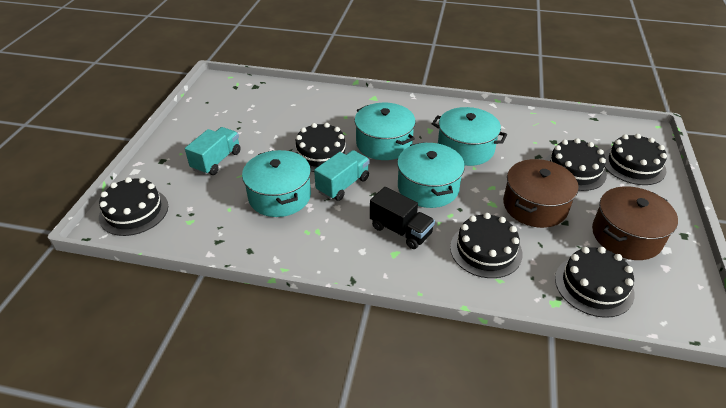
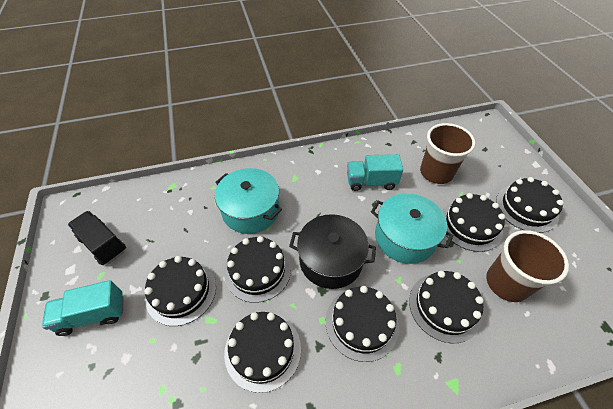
black cake: 6 -> 7
black pot: 0 -> 1
brown cup: 0 -> 2
brown pot: 2 -> 0
turquoise pot: 4 -> 2

